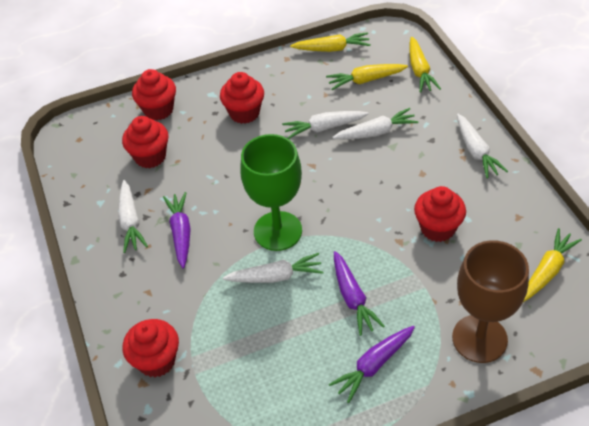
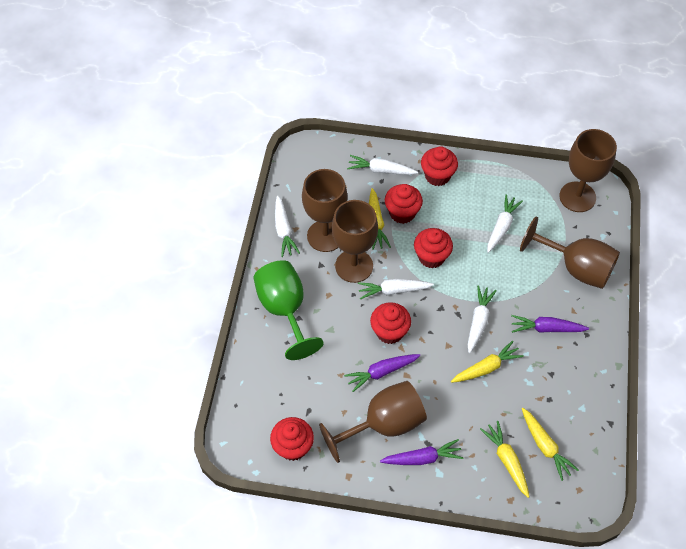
brown goblet: 1 -> 5

